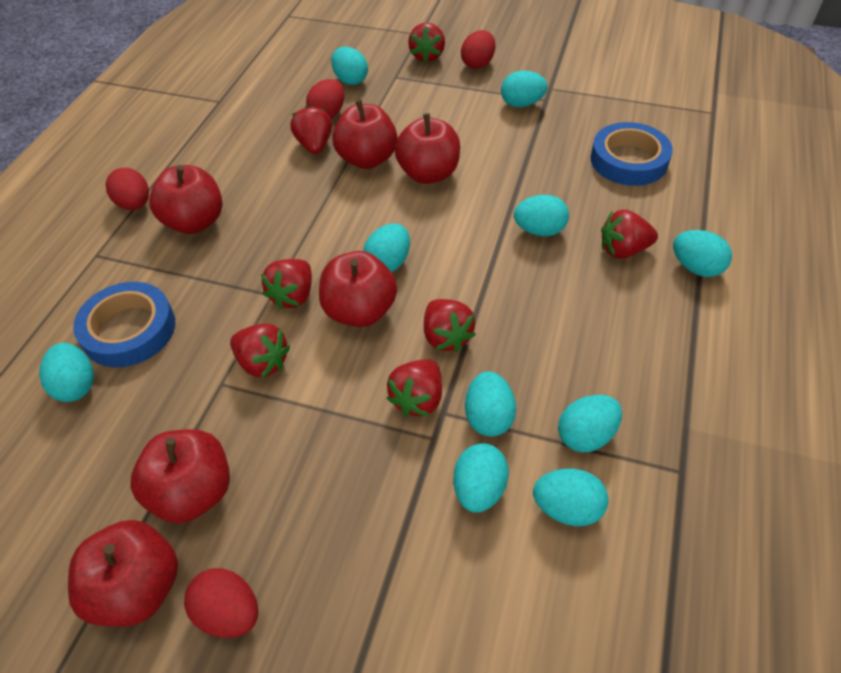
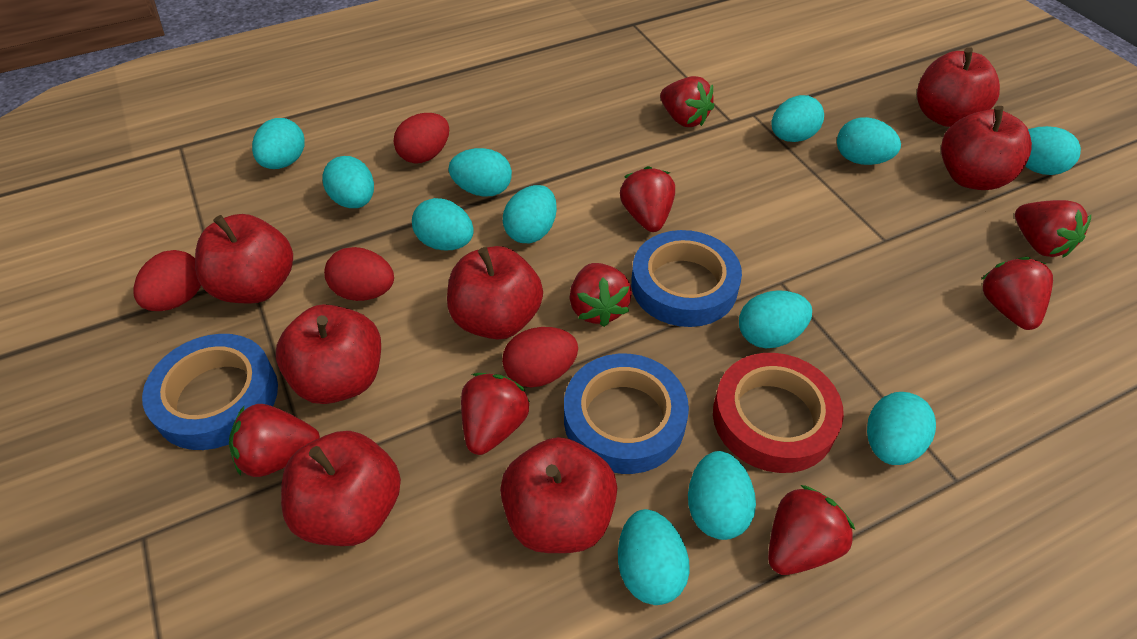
blue tape: 2 -> 3
red apple: 6 -> 7
red strawberry: 7 -> 8
red tape: 0 -> 1
turquoise egg: 10 -> 12

